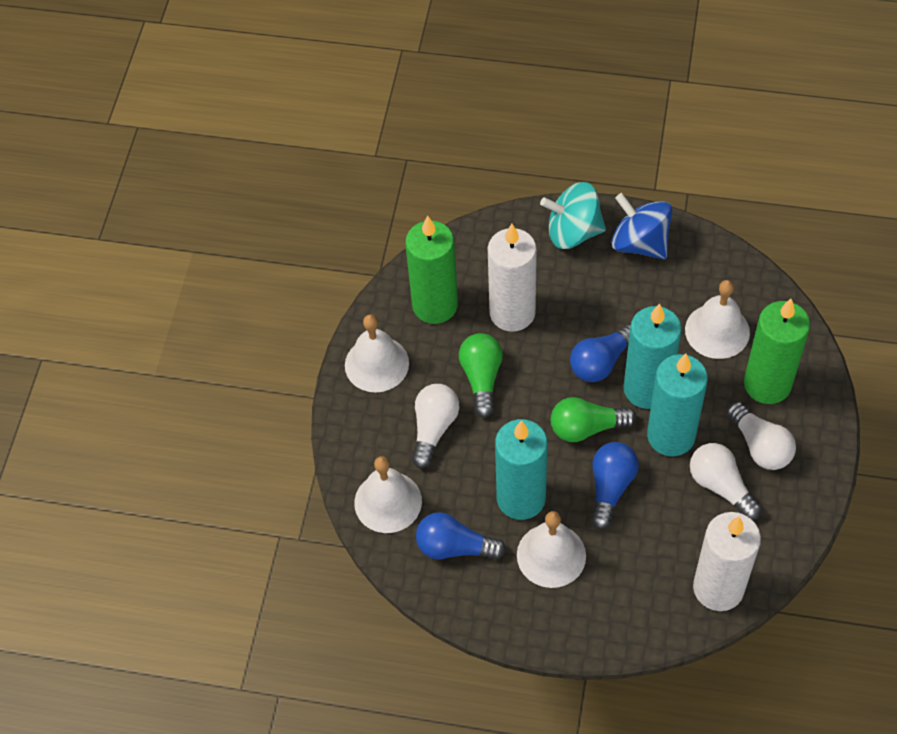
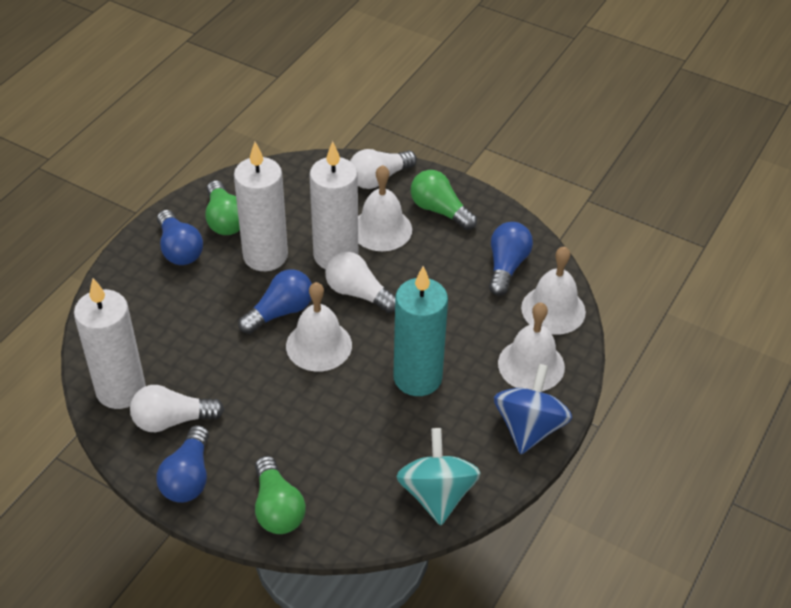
blue light bulb: 3 -> 4
green candle: 2 -> 0
green light bulb: 2 -> 3
turquoise candle: 3 -> 1
white candle: 2 -> 3

